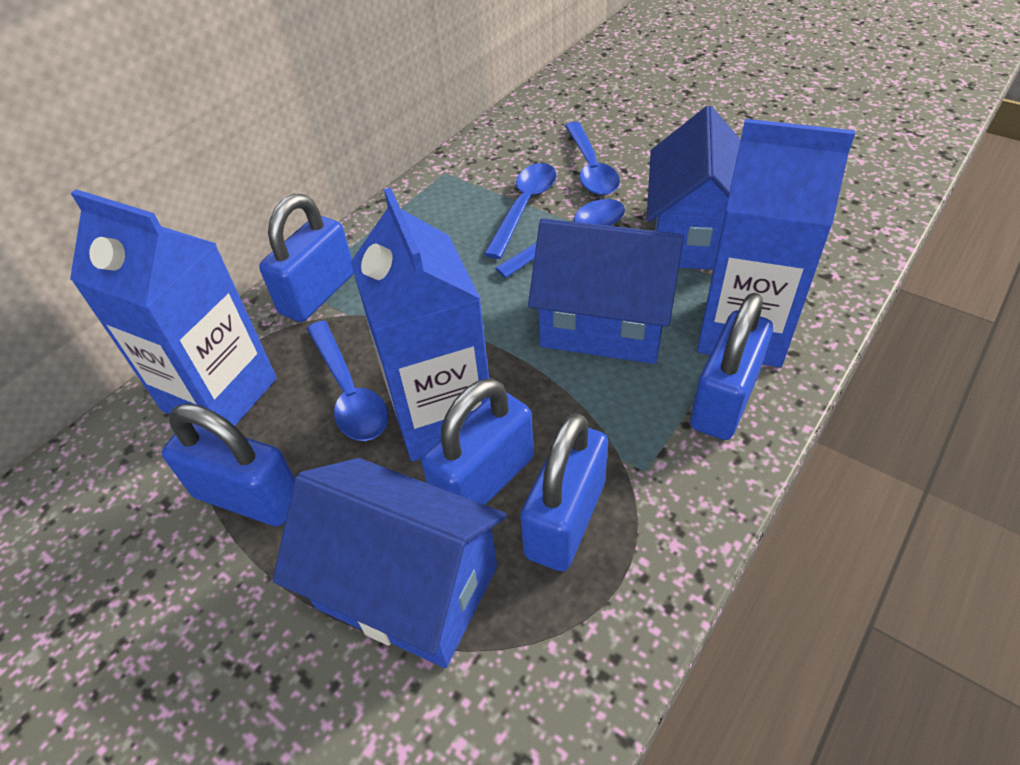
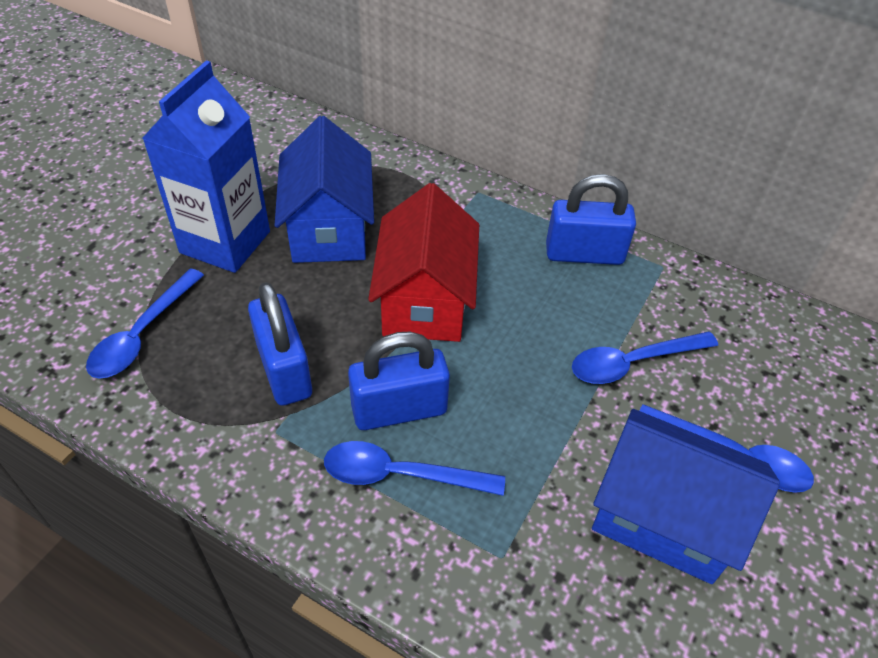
blue carton: 3 -> 1
blue house: 3 -> 2
blue padlock: 5 -> 3
red house: 0 -> 1

